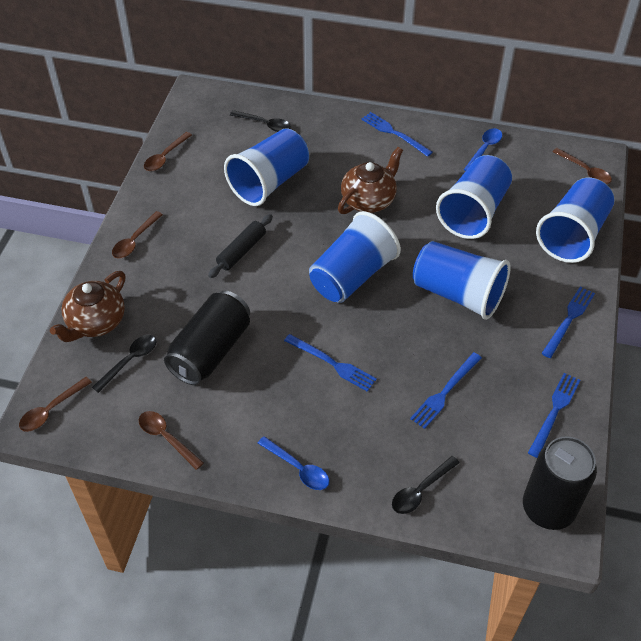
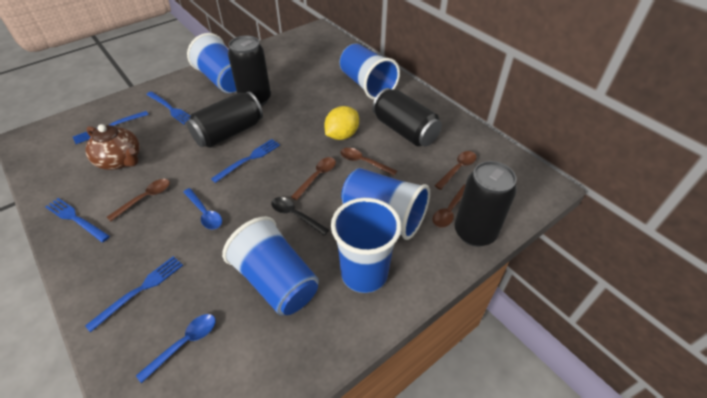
black can: 2 -> 4
black rolling pin: 1 -> 0
black spoon: 3 -> 1
brown teapot: 2 -> 1
yellow lemon: 0 -> 1

